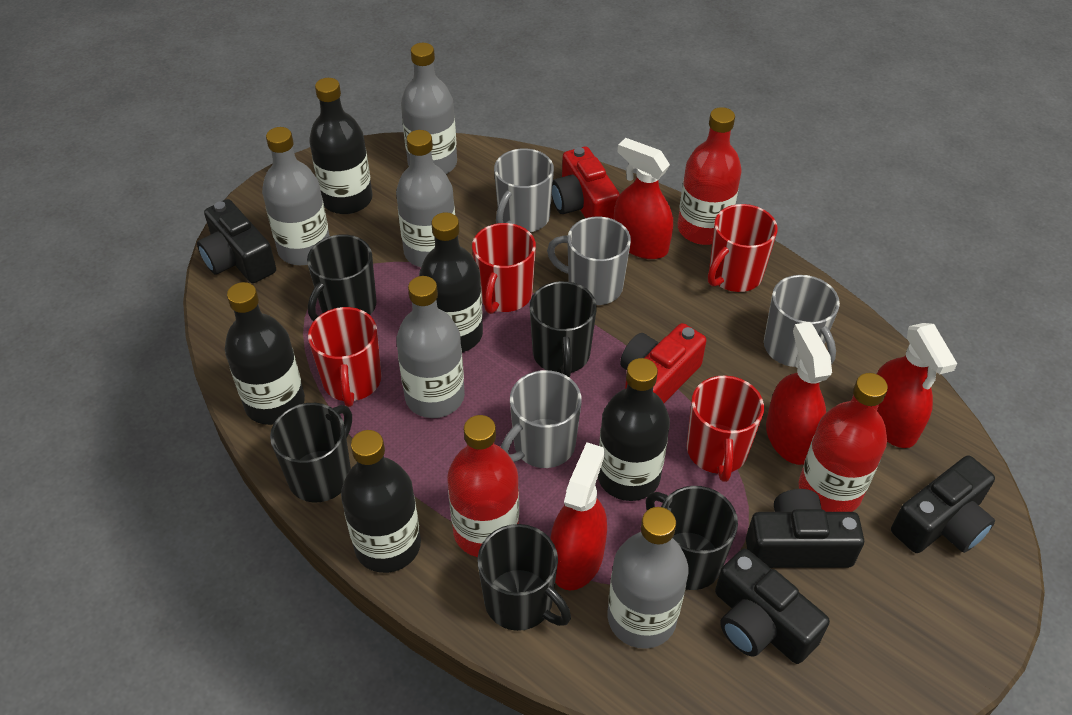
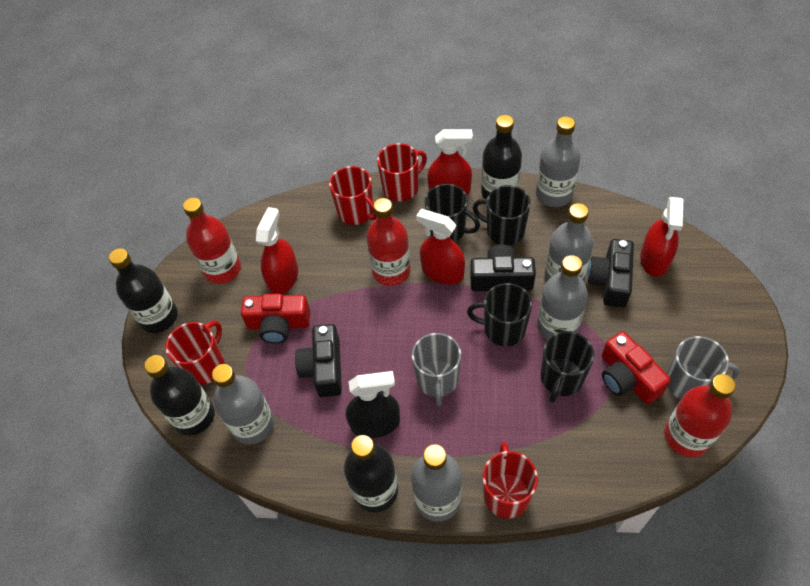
black bottle: 5 -> 4
black camera: 4 -> 3
black mug: 5 -> 4
black spray bottle: 0 -> 1
grey mug: 4 -> 2

